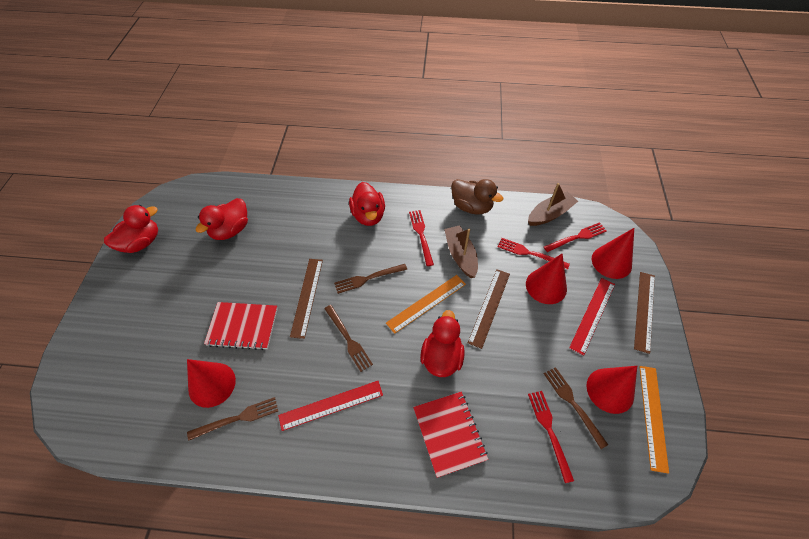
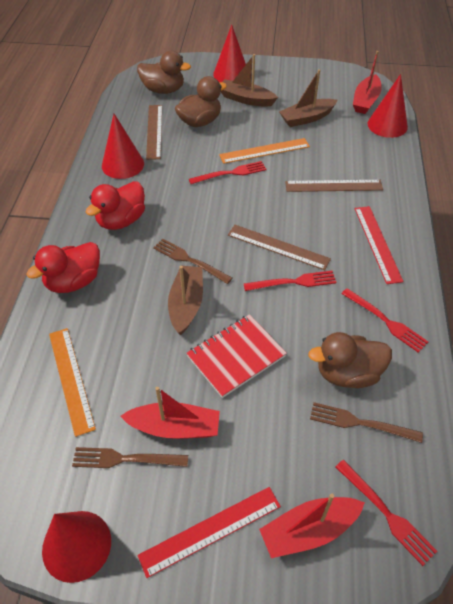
brown boat: 2 -> 3
brown duck: 1 -> 3
brown fork: 4 -> 3
red boat: 0 -> 3
red duck: 4 -> 2
red notebook: 2 -> 1

